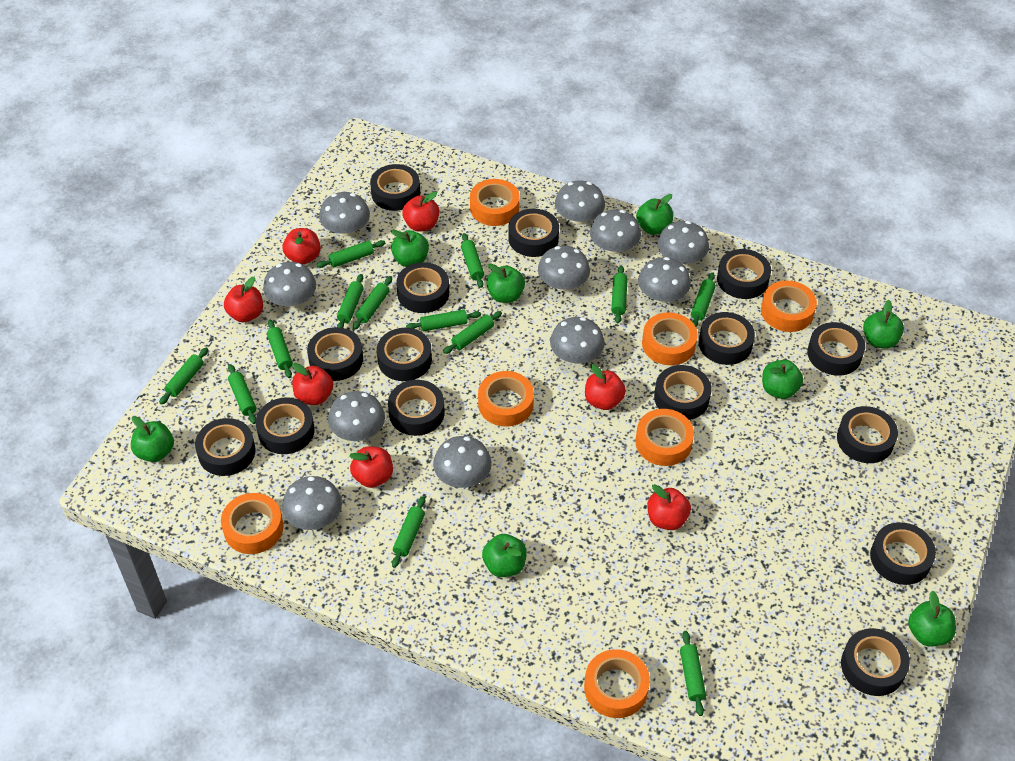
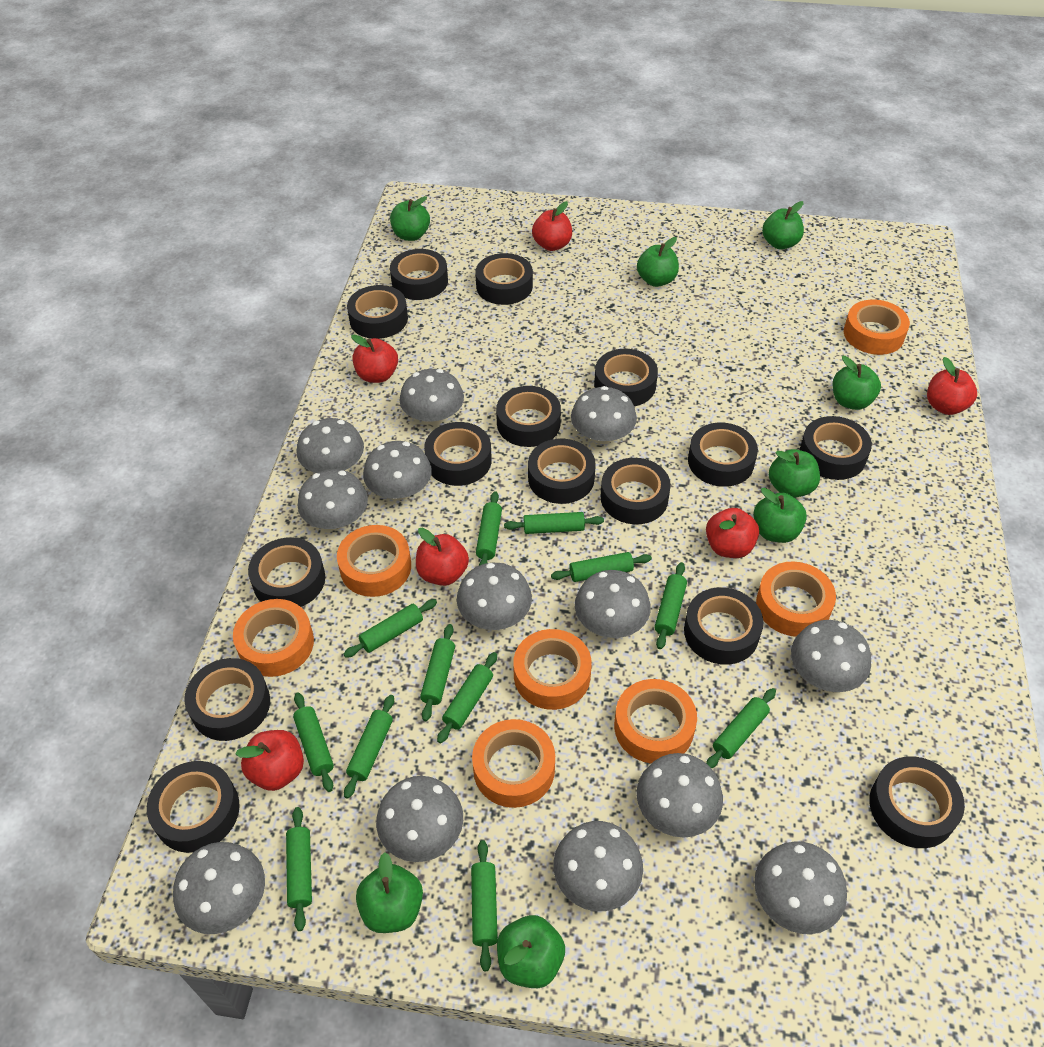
green rolling pin: 13 -> 12
grey mushroom: 11 -> 13
red apple: 7 -> 6

